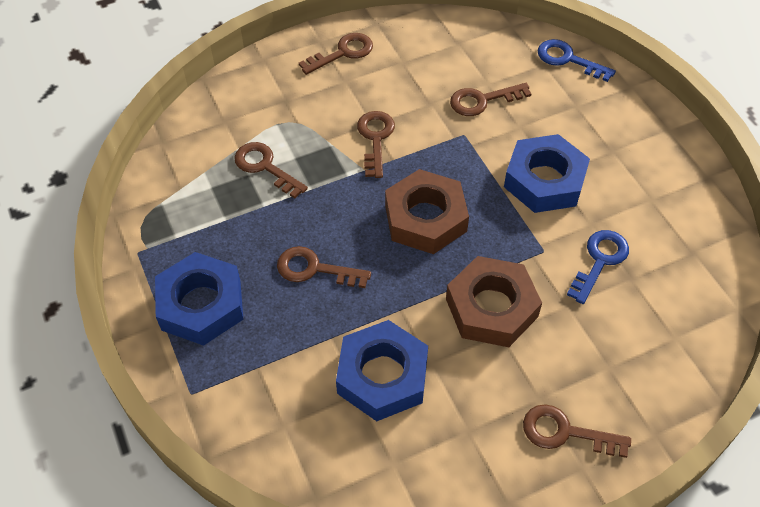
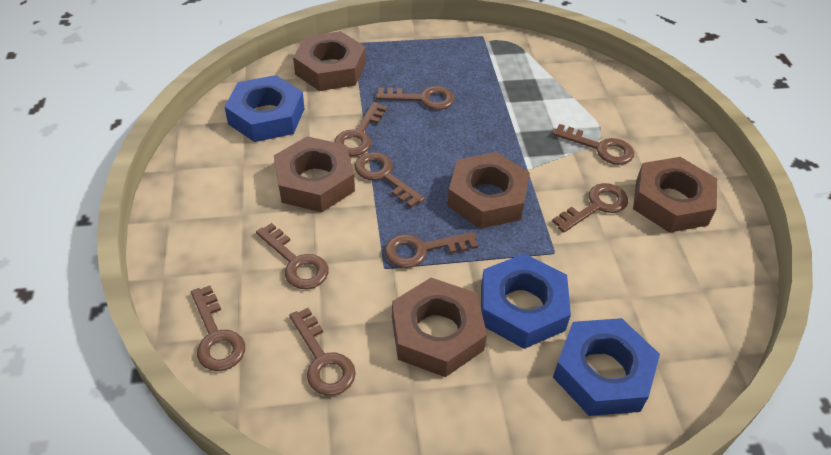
blue key: 2 -> 0
brown key: 6 -> 9
brown nut: 2 -> 5

